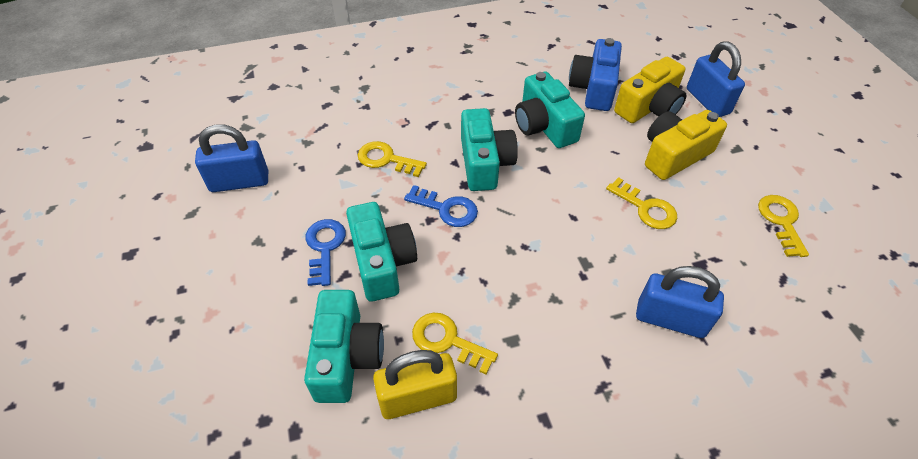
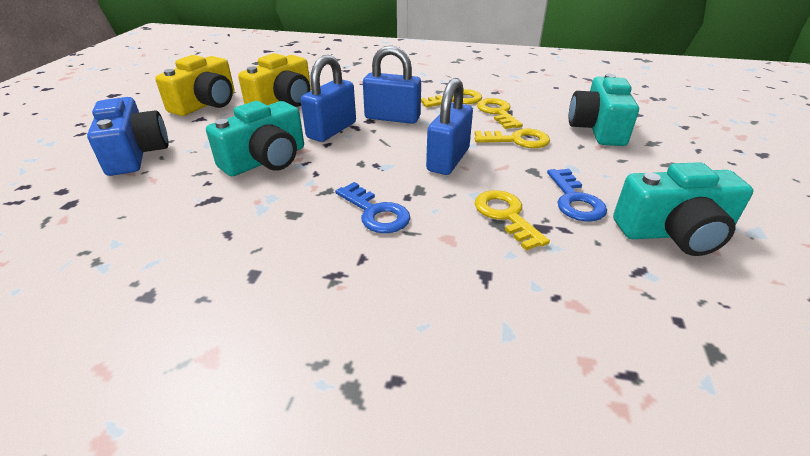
turquoise camera: 4 -> 3
yellow padlock: 1 -> 0

